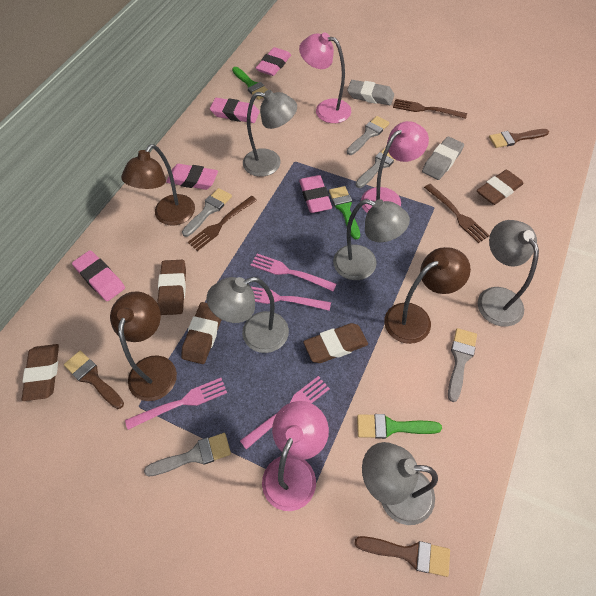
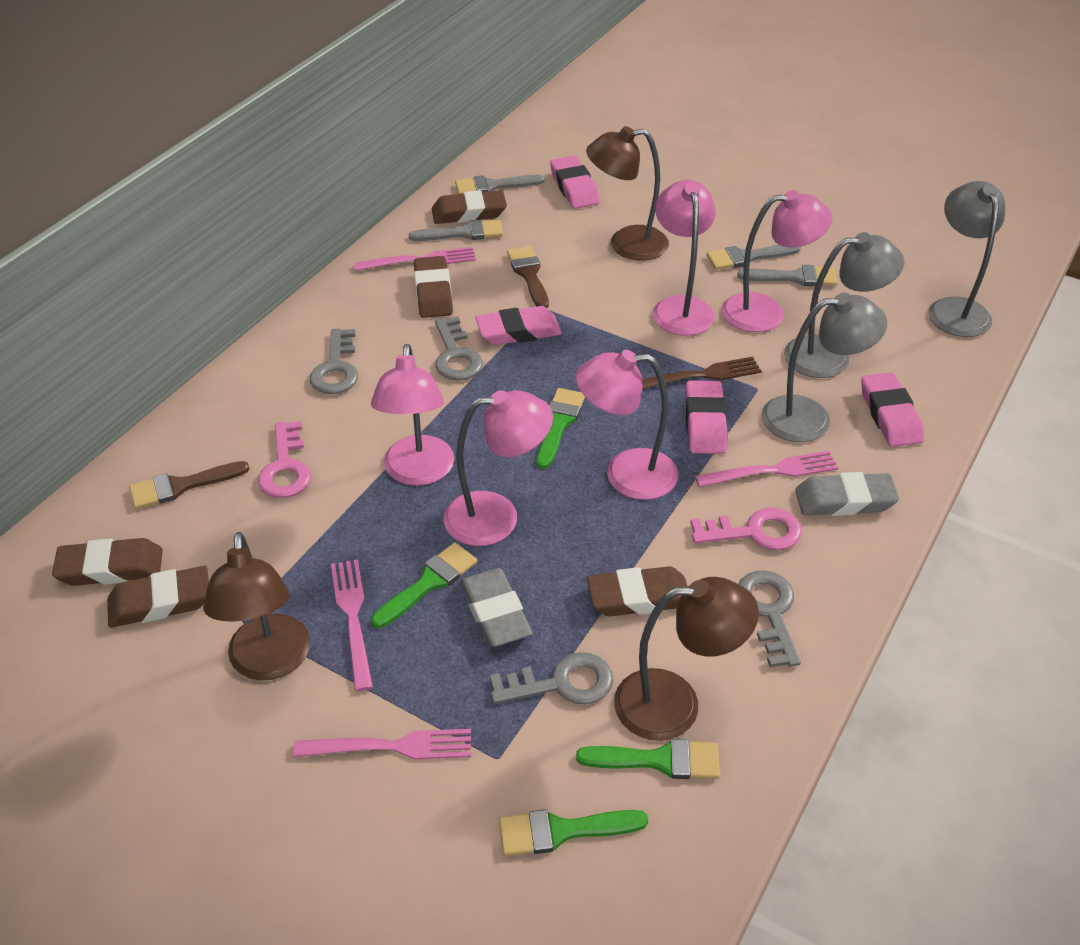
brown brush: 3 -> 2
brown fork: 3 -> 1
green brush: 3 -> 4
grey brush: 5 -> 4
grey key: 0 -> 4
grey lamp: 5 -> 3
pink eraser: 5 -> 4
pink key: 0 -> 2
pink lamp: 3 -> 5

